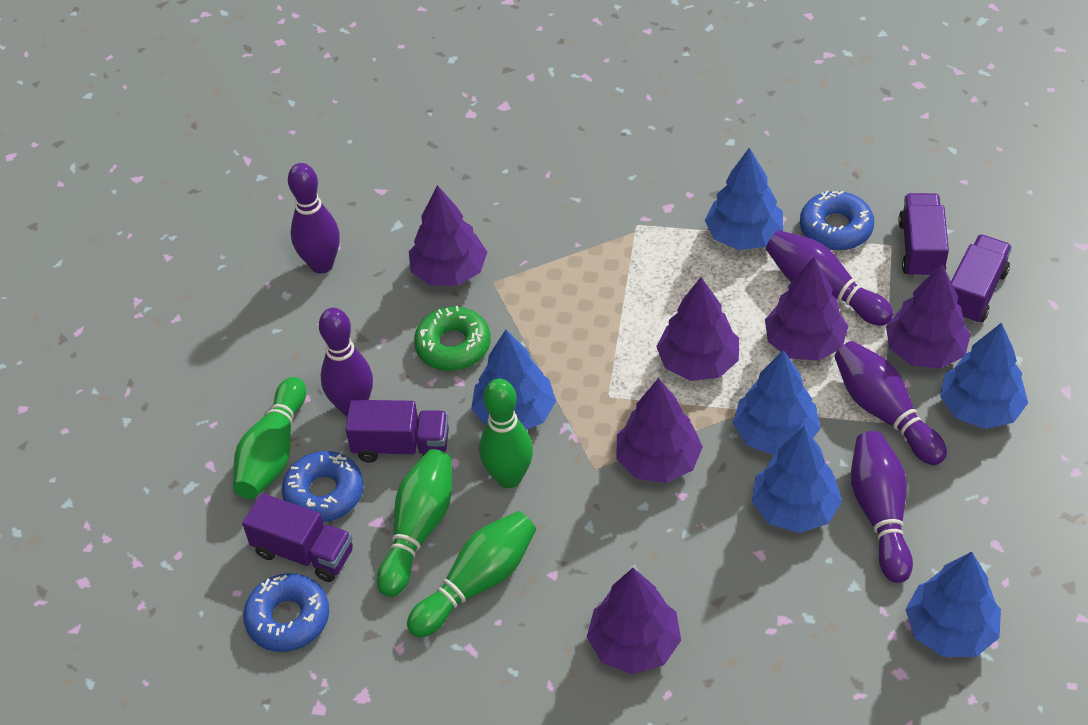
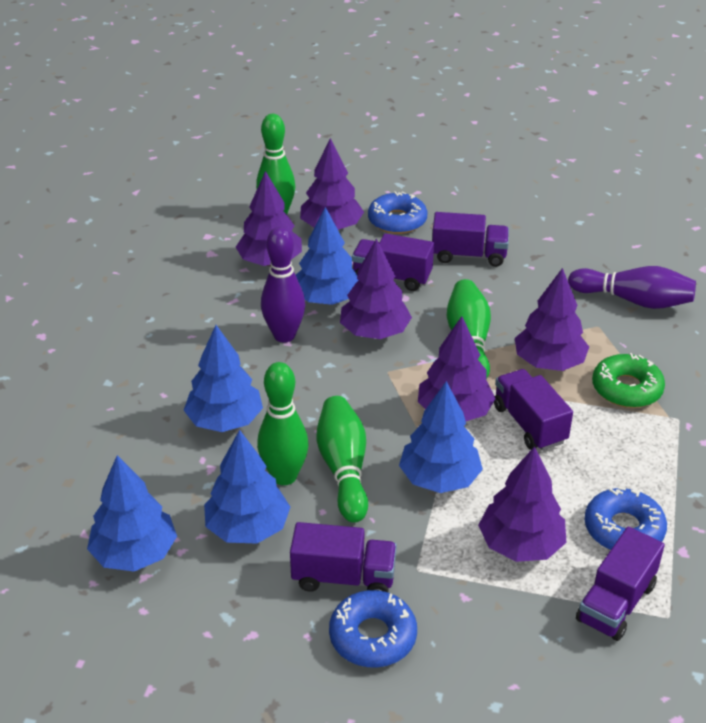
blue tree: 6 -> 5
purple bowling pin: 5 -> 2
purple truck: 4 -> 5

